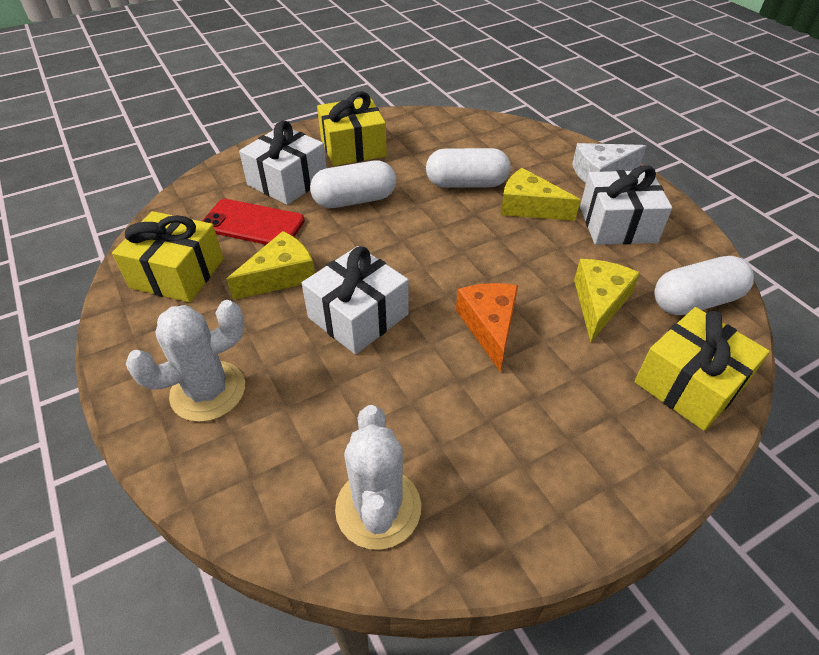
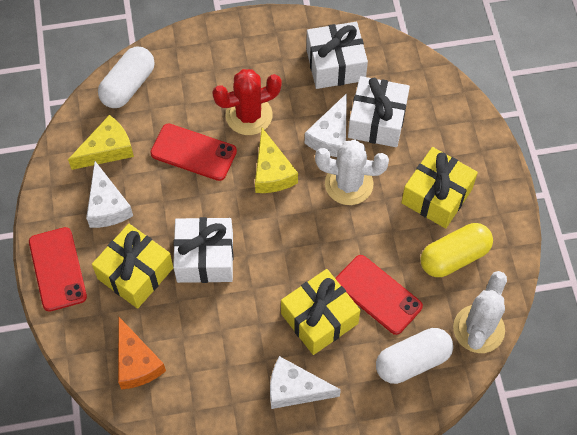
red cactus: 0 -> 1
red phone: 1 -> 3
white capsule: 3 -> 2
white cheese: 1 -> 3
yellow capsule: 0 -> 1
yellow cheese: 3 -> 2

